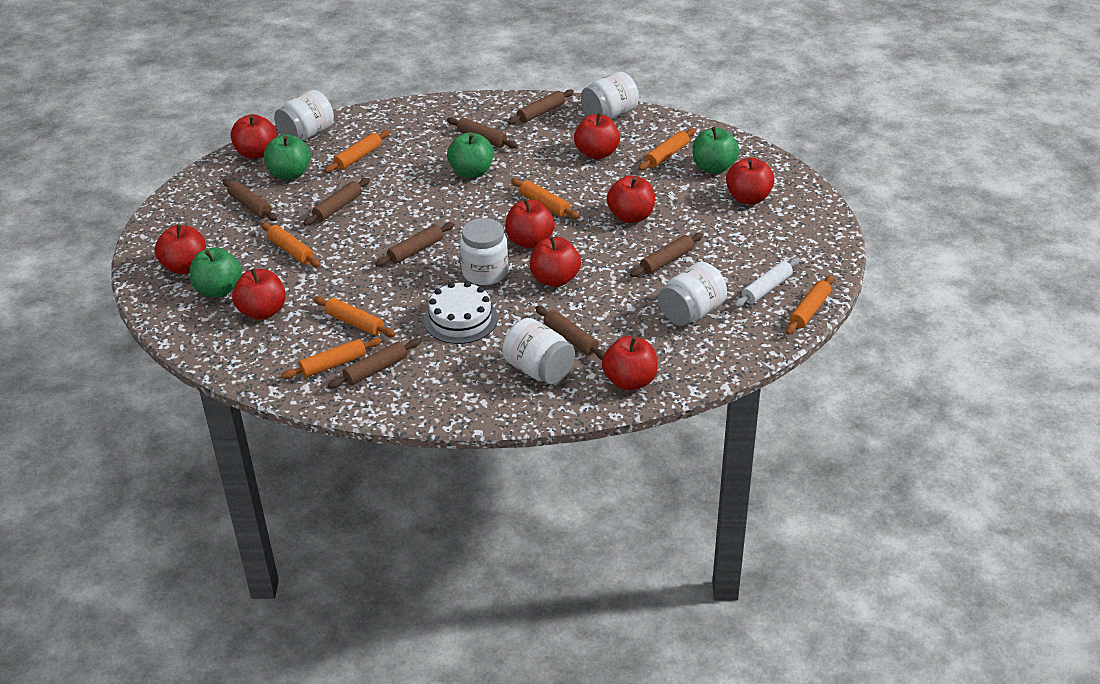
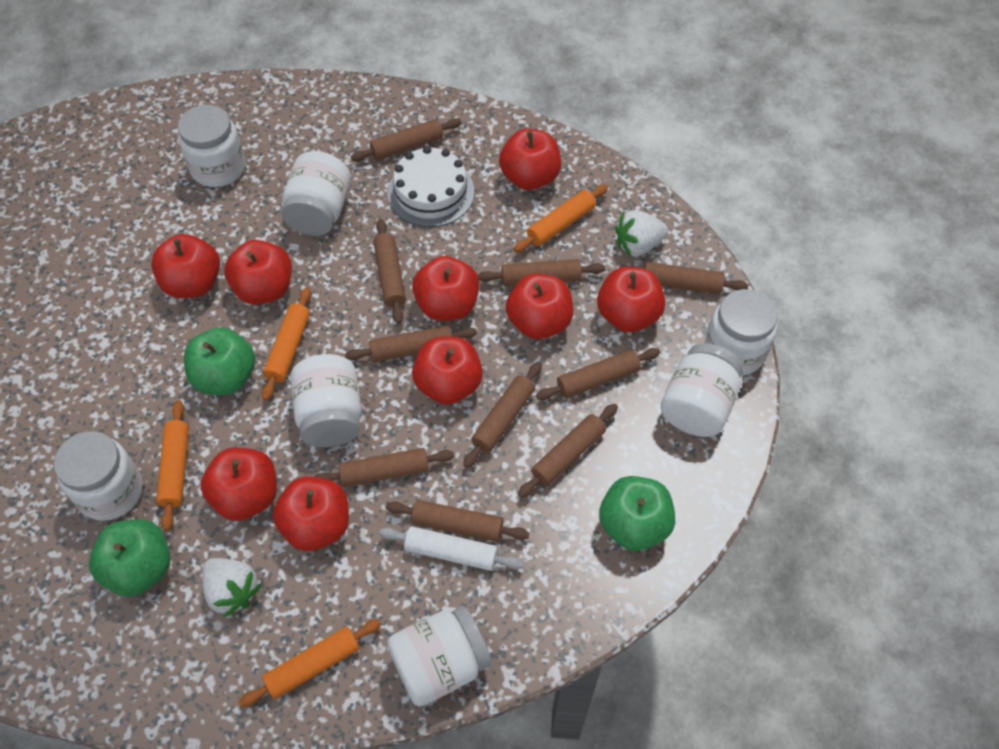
brown rolling pin: 8 -> 10
green apple: 4 -> 3
orange rolling pin: 7 -> 4
white jar: 5 -> 7
white strawberry: 0 -> 2

